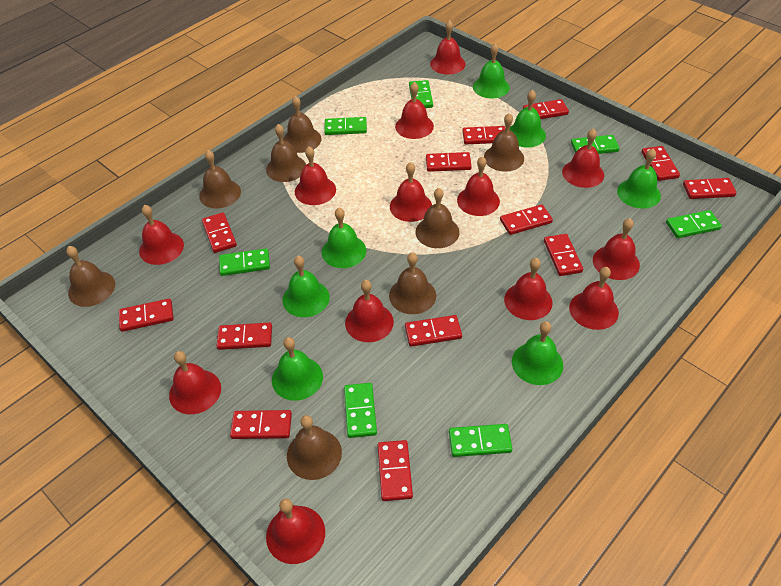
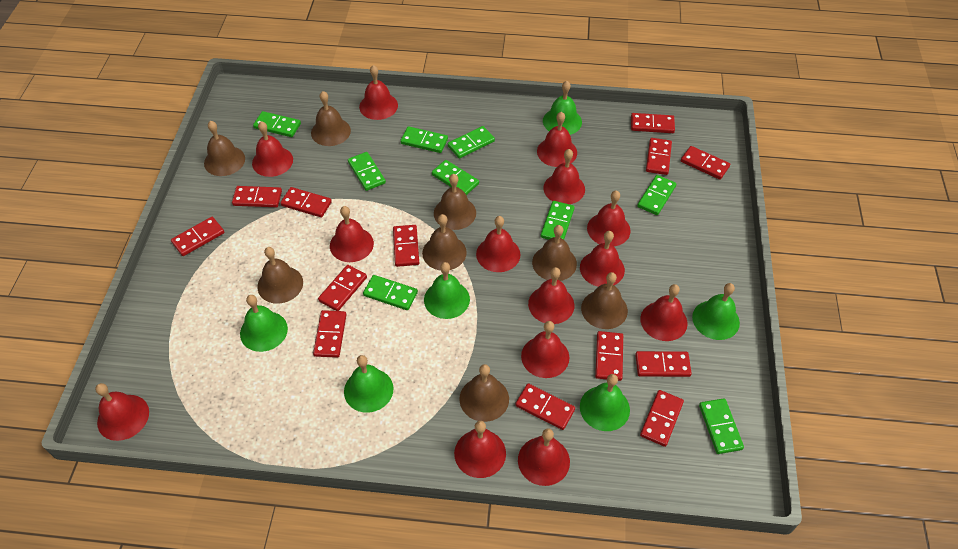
green bell: 7 -> 6
green domino: 7 -> 9
red bell: 13 -> 14

